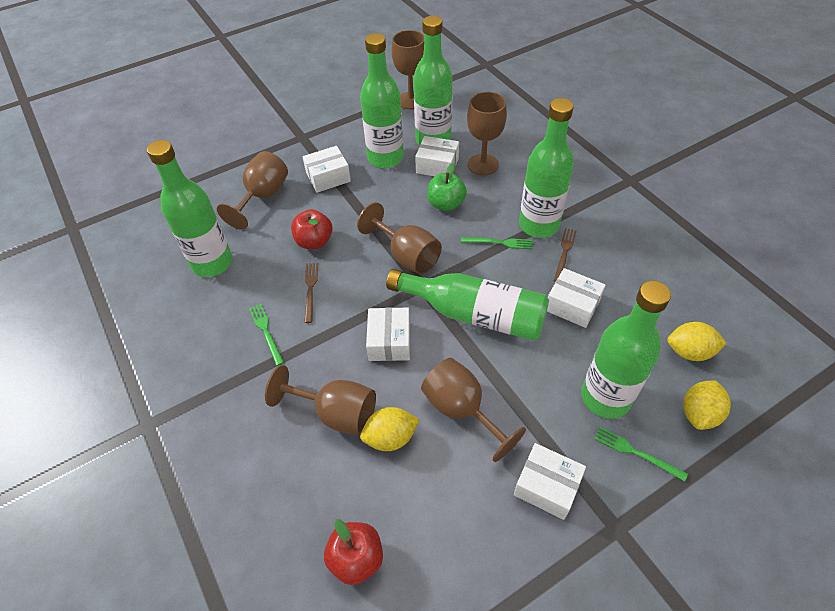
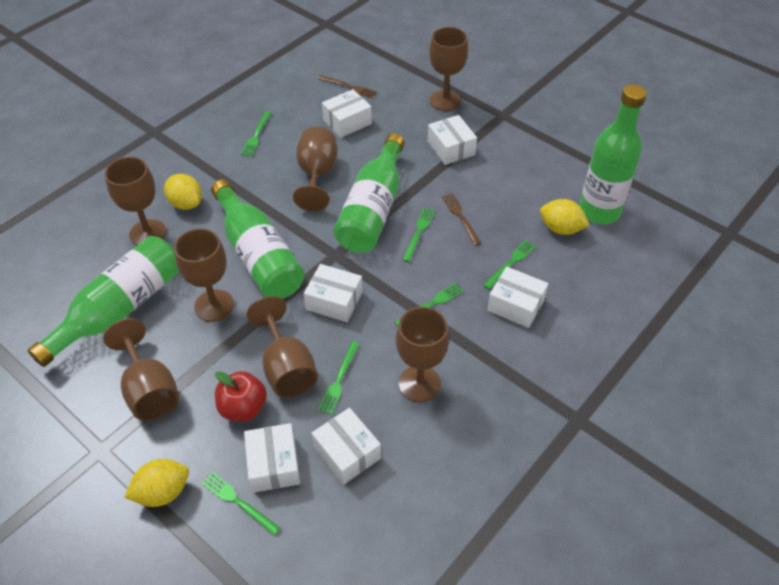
brown goblet: 6 -> 7
green apple: 1 -> 0
green bottle: 6 -> 4
green fork: 3 -> 6
red apple: 2 -> 1
white box: 5 -> 6

